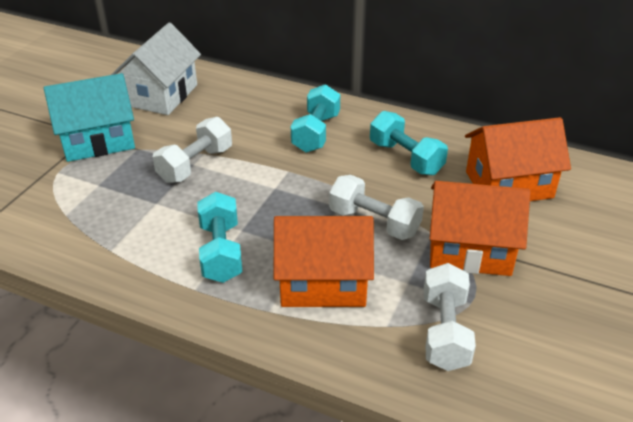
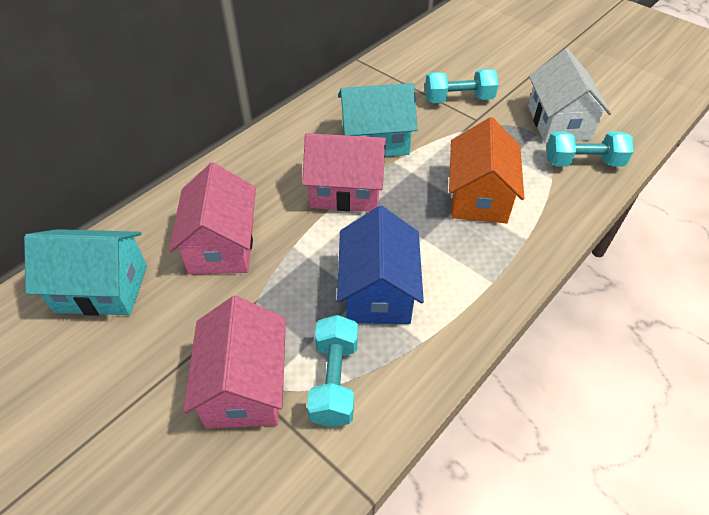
blue house: 0 -> 1
orange house: 3 -> 1
pink house: 0 -> 3
turquoise house: 1 -> 2
white dumbbell: 3 -> 0

